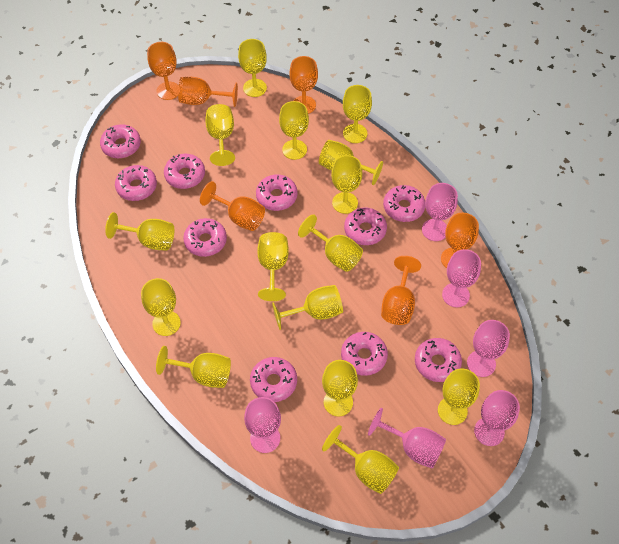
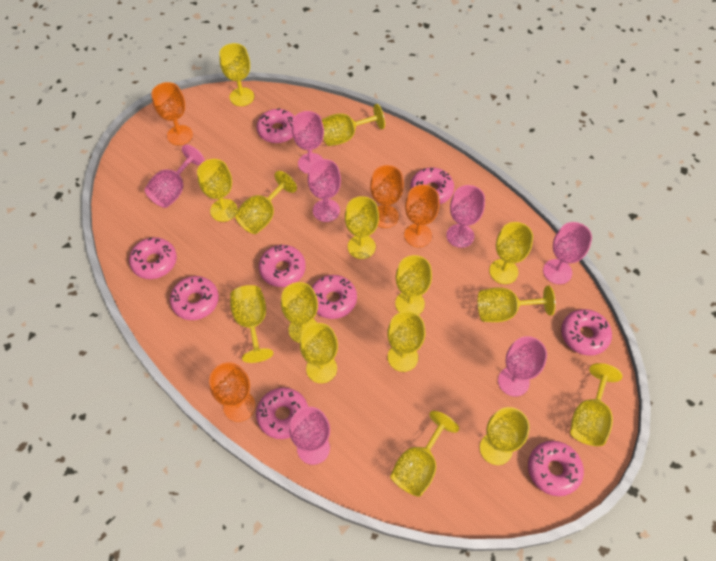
orange goblet: 6 -> 4
pink donut: 10 -> 9
pink goblet: 6 -> 7

